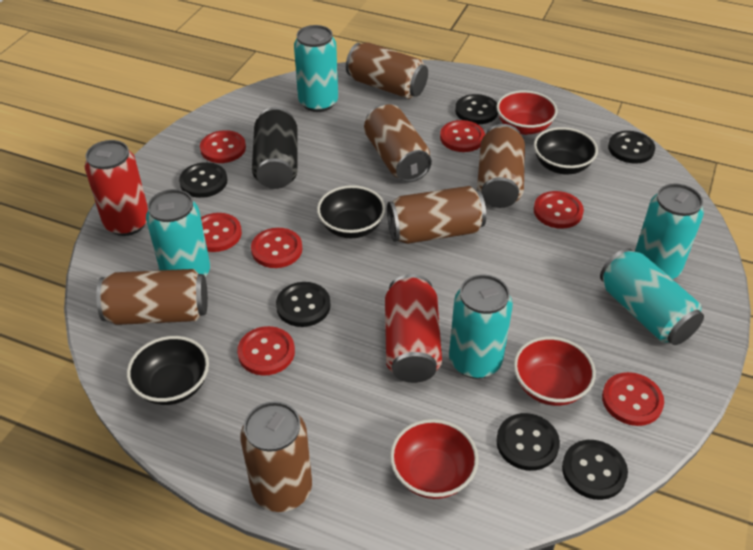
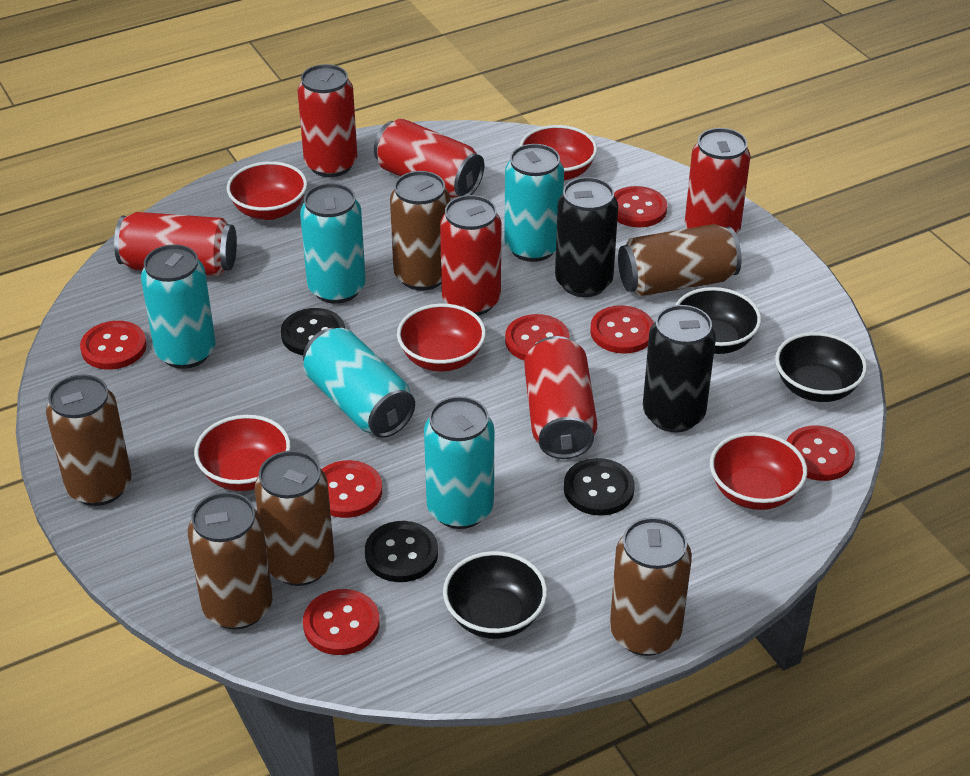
black button: 6 -> 3
black can: 1 -> 2
red bowl: 3 -> 5
red can: 2 -> 6

